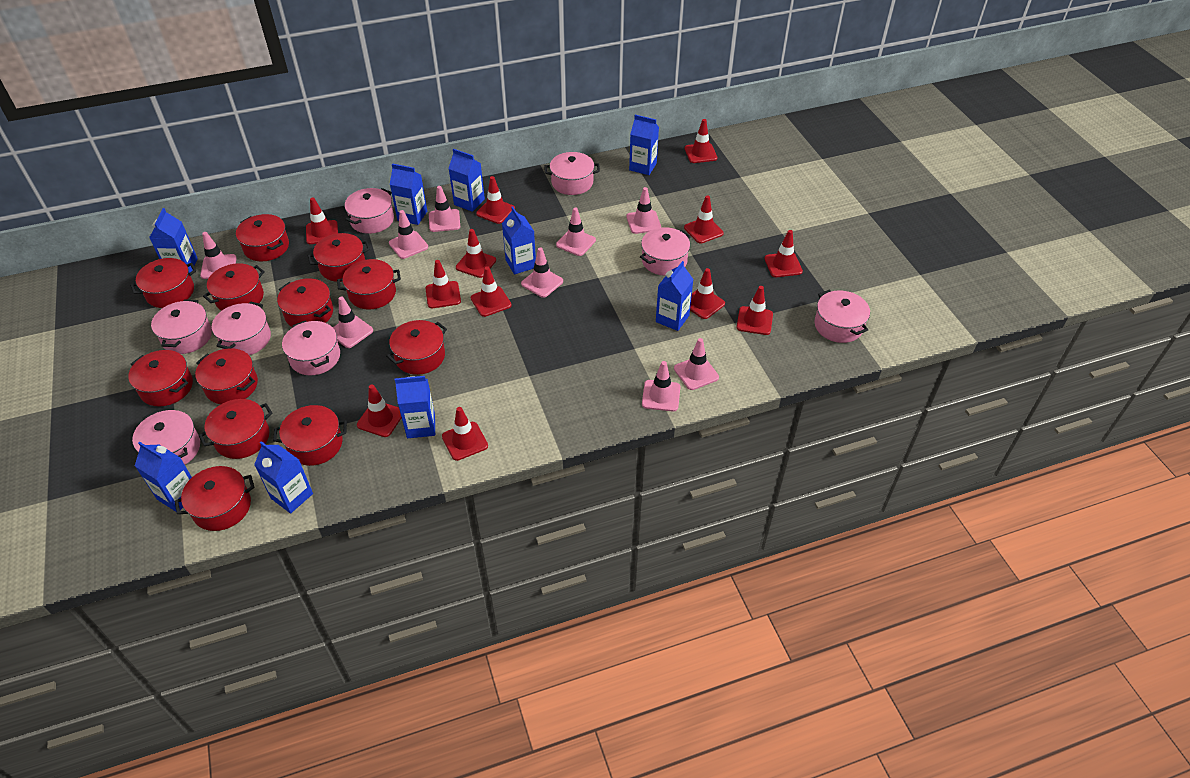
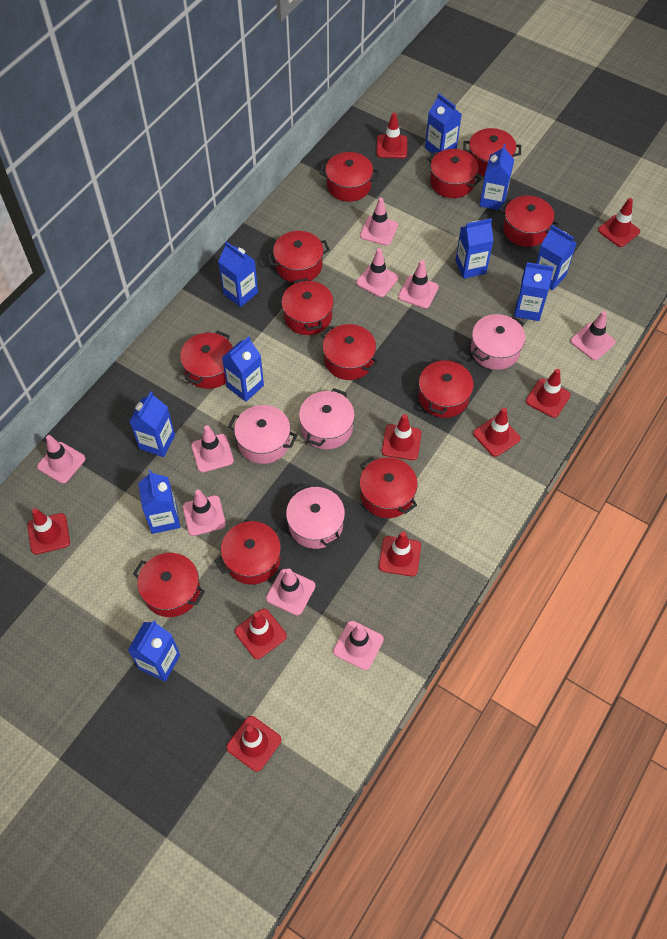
blue carton: 9 -> 10
pink pot: 8 -> 4
red traffic cone: 12 -> 9

